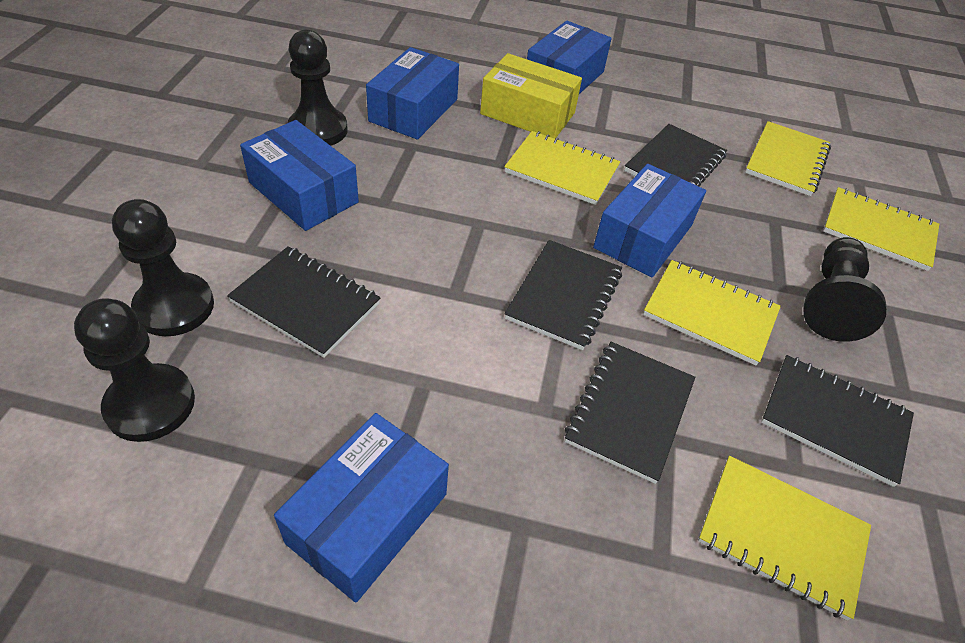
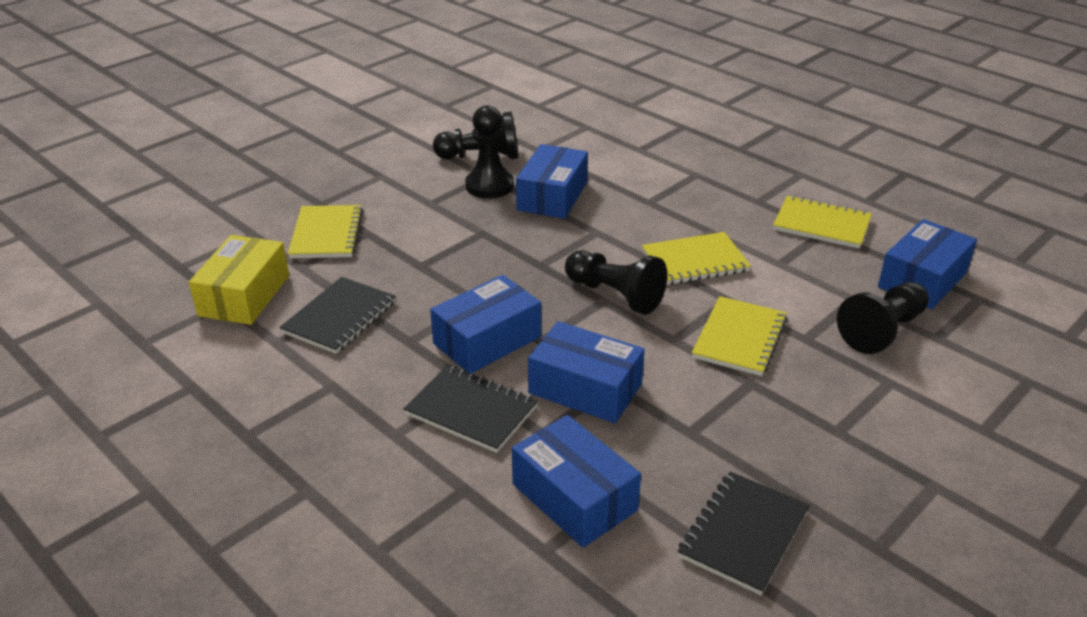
black notebook: 5 -> 3
yellow notebook: 5 -> 4

